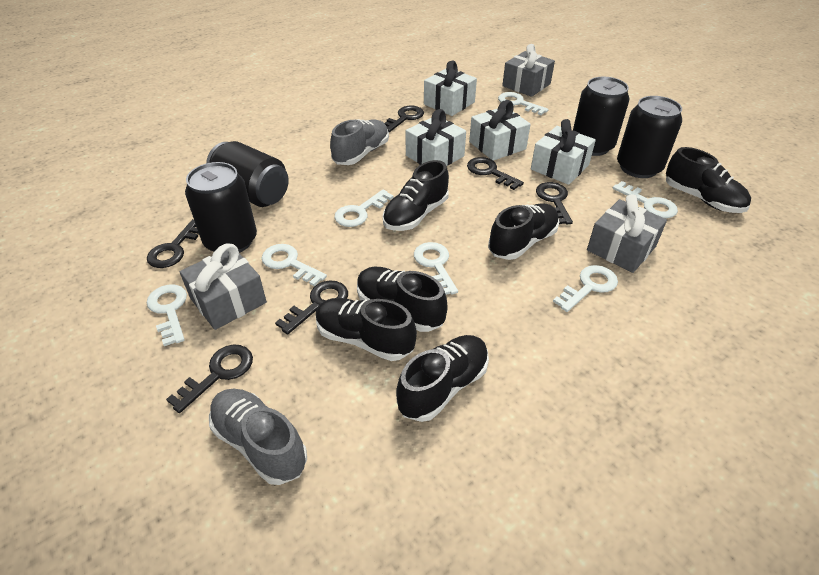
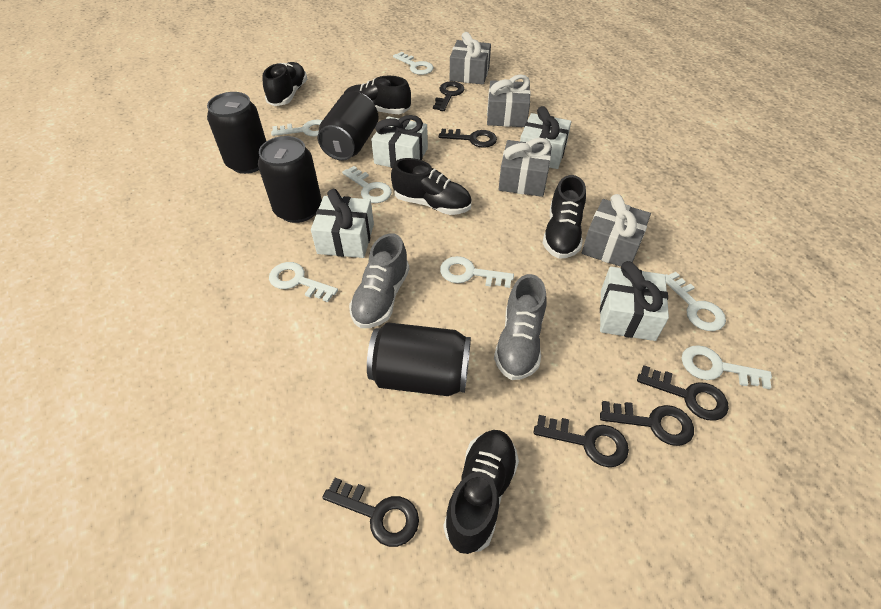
black shoe: 6 -> 5
grey gift: 3 -> 4

